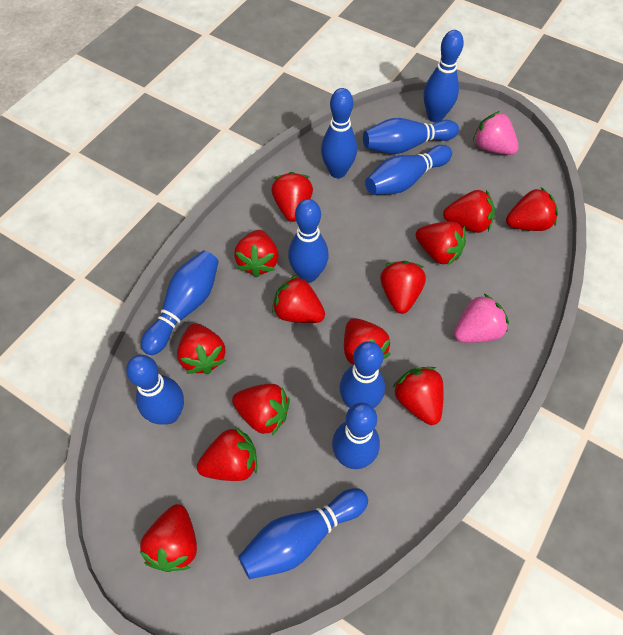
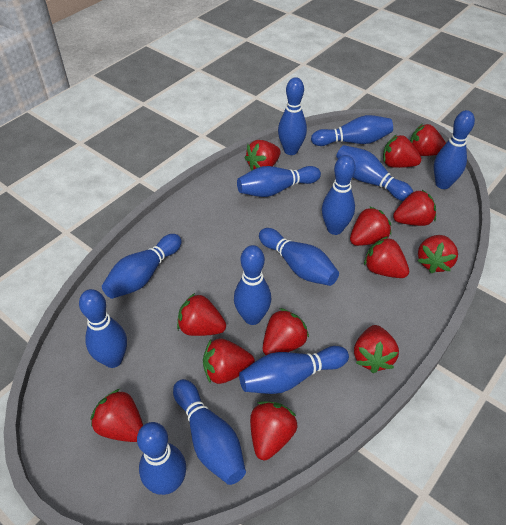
blue bowling pin: 10 -> 13
pink strawberry: 2 -> 0

